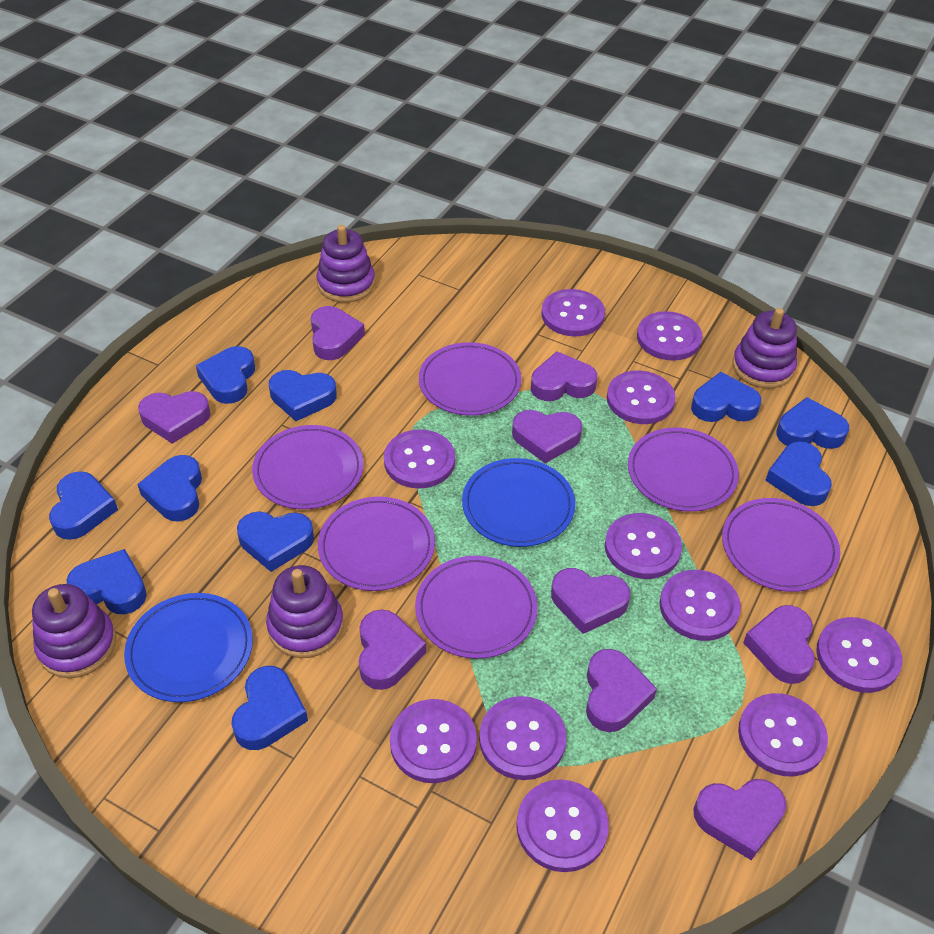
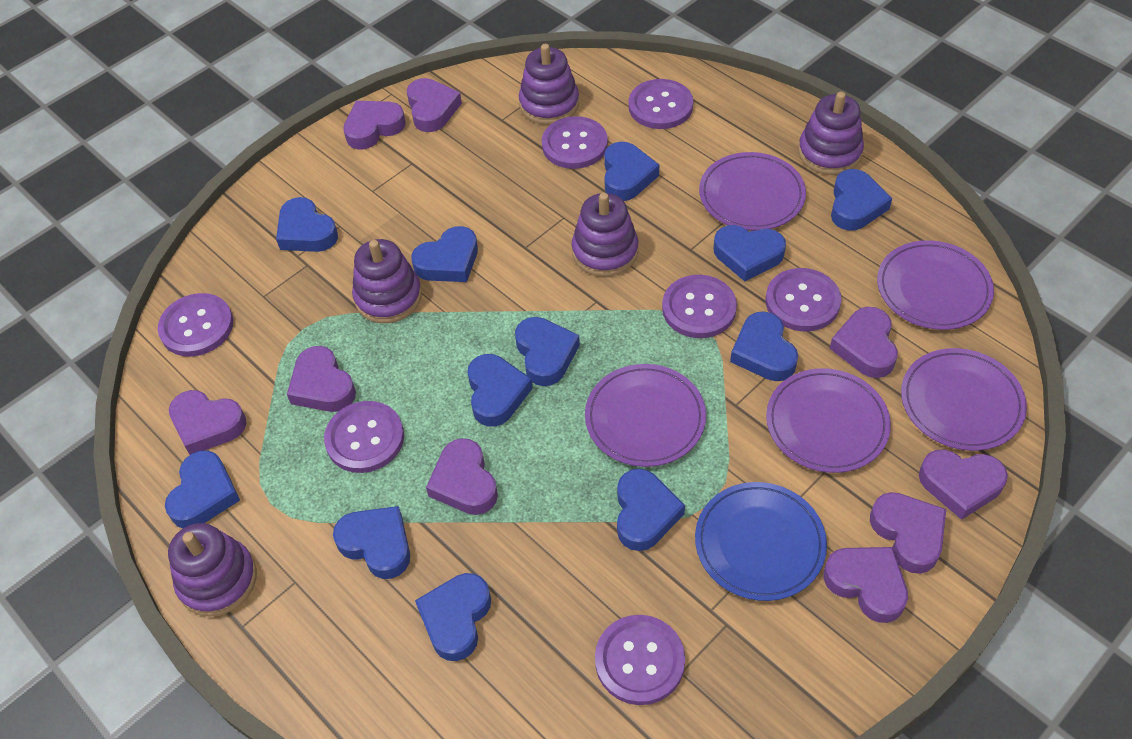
blue heart: 10 -> 12
blue plate: 2 -> 1
purple button: 11 -> 7
purple plate: 6 -> 5
purple stacking toy: 4 -> 5

